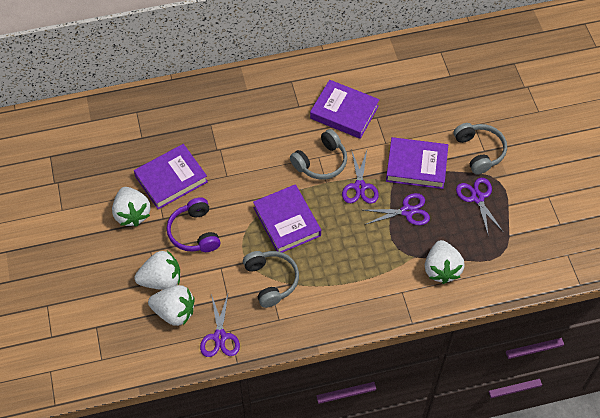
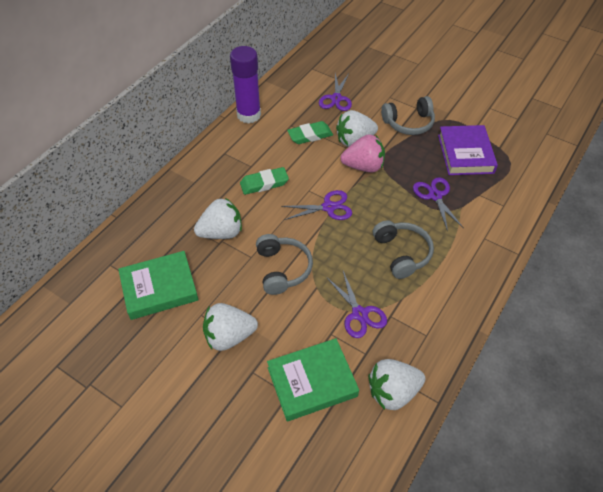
green book: 0 -> 2
green eraser: 0 -> 2
pink strawberry: 0 -> 1
purple book: 4 -> 1
purple glue stick: 0 -> 1
purple headphones: 1 -> 0

